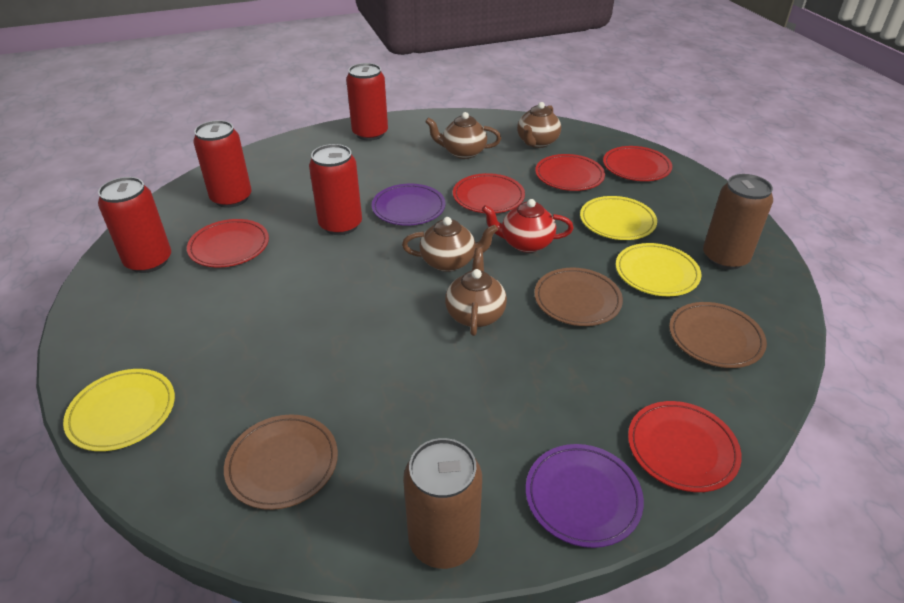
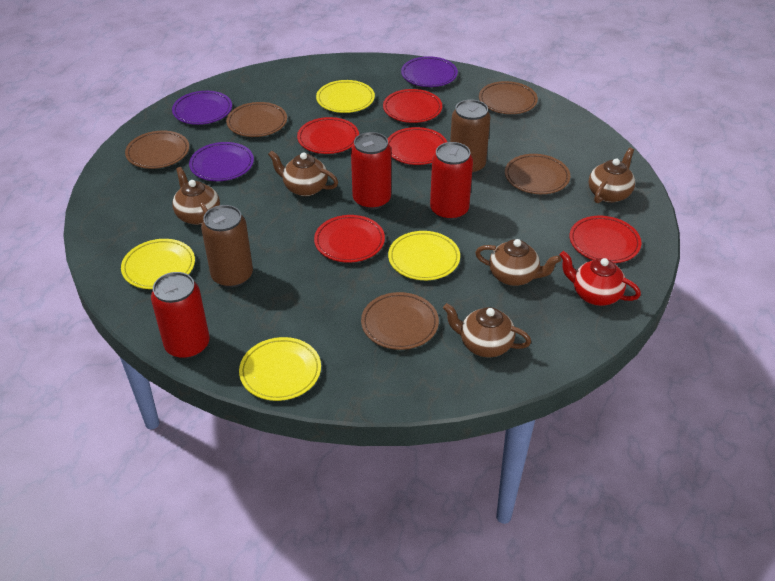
brown plate: 3 -> 5
brown teapot: 4 -> 5
purple plate: 2 -> 3
red can: 4 -> 3
yellow plate: 3 -> 4

